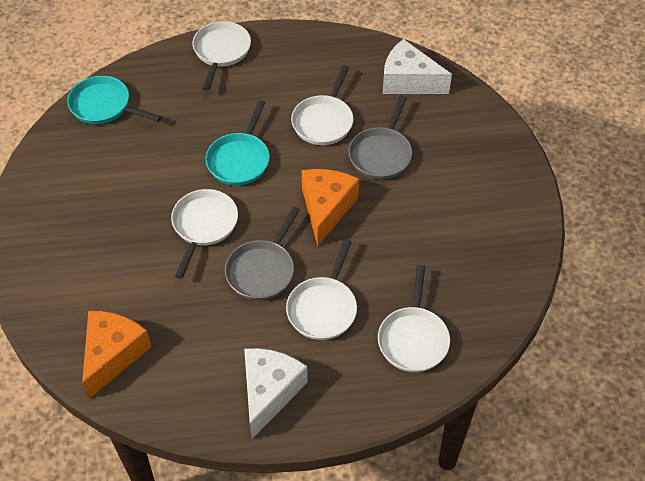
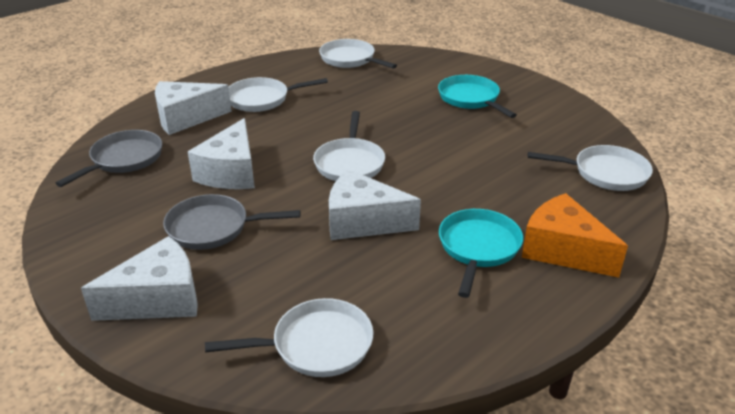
orange cheese: 2 -> 1
white cheese: 2 -> 4

